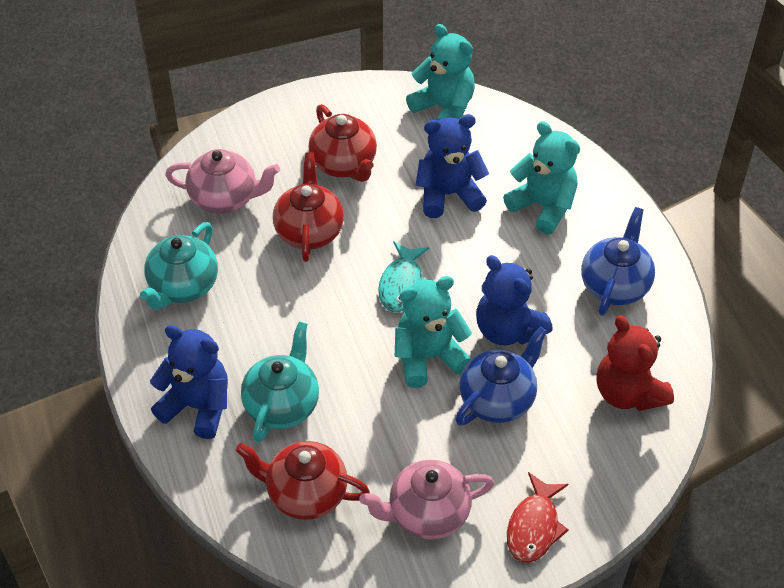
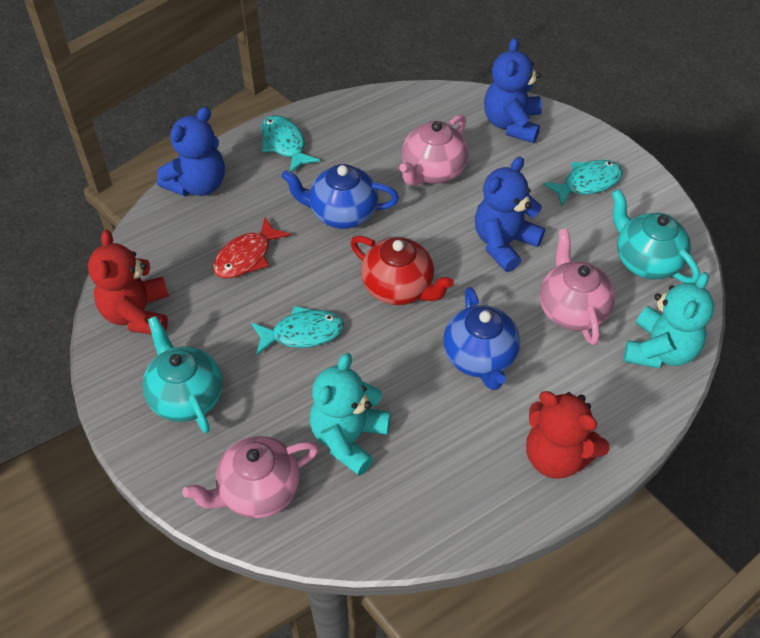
pink teapot: 2 -> 3
red teapot: 3 -> 1
red teddy bear: 1 -> 2
turquoise fish: 1 -> 3
turquoise teddy bear: 3 -> 2

